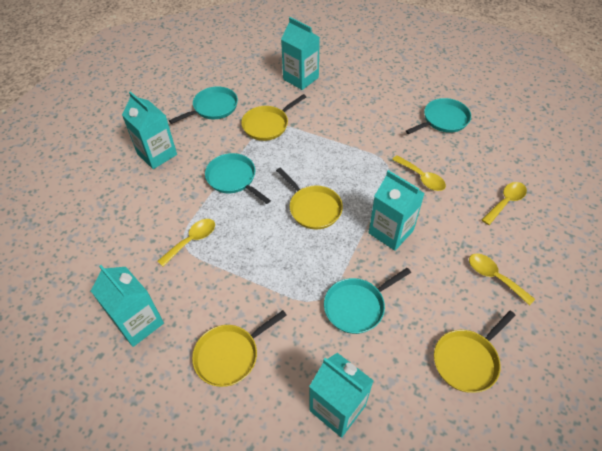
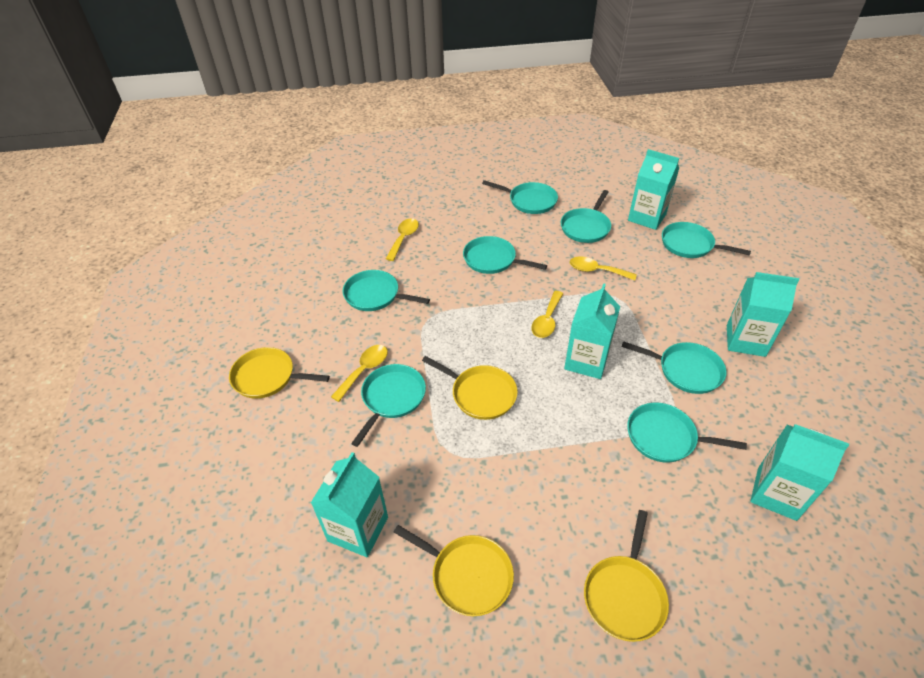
turquoise pan: 4 -> 8

